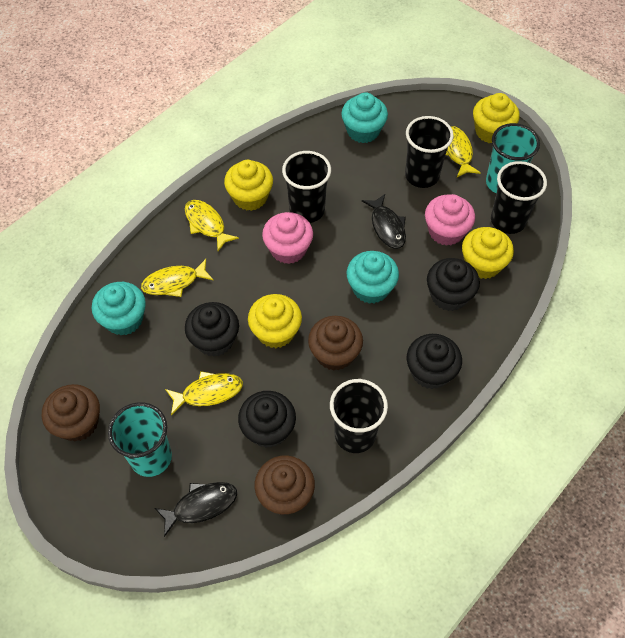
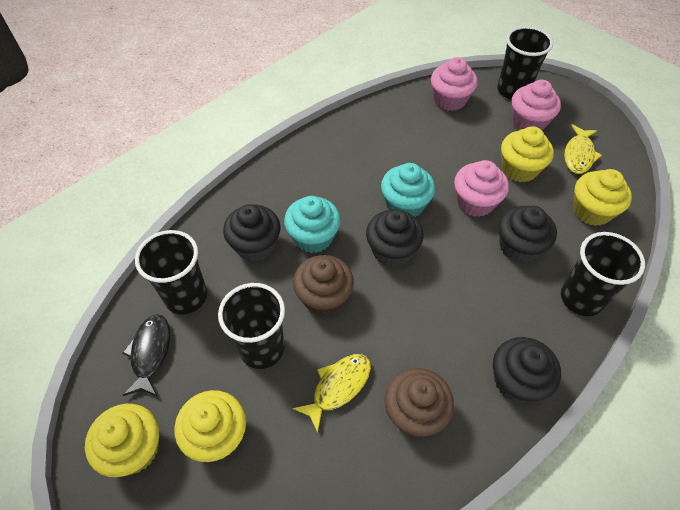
black fish: 2 -> 1
brown cupcake: 3 -> 2
pink cupcake: 2 -> 3
turquoise cup: 2 -> 0
turquoise cupcake: 3 -> 2
yellow fish: 4 -> 2

